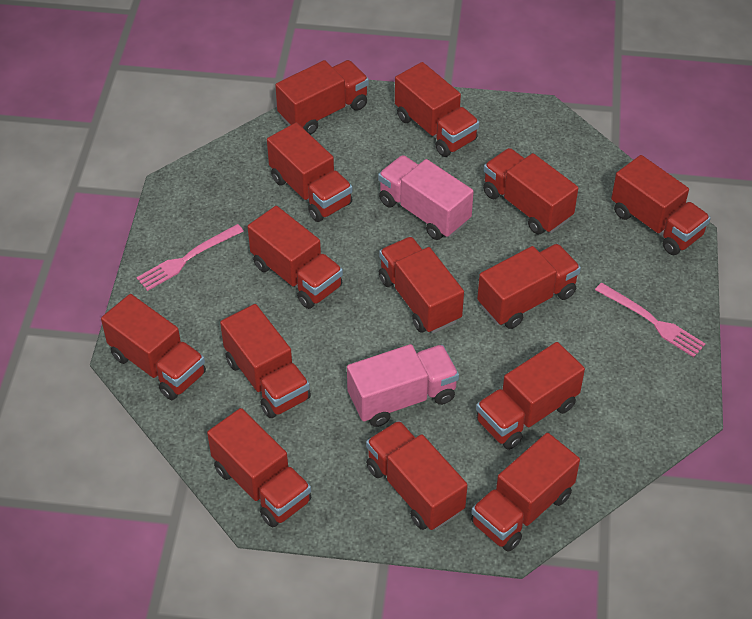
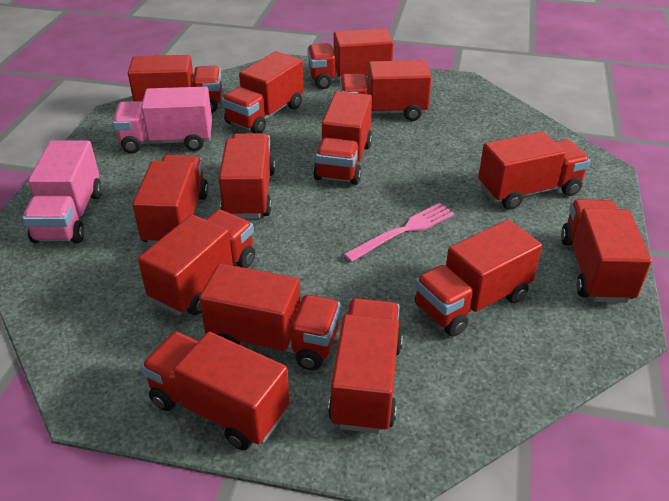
pink fork: 2 -> 1

